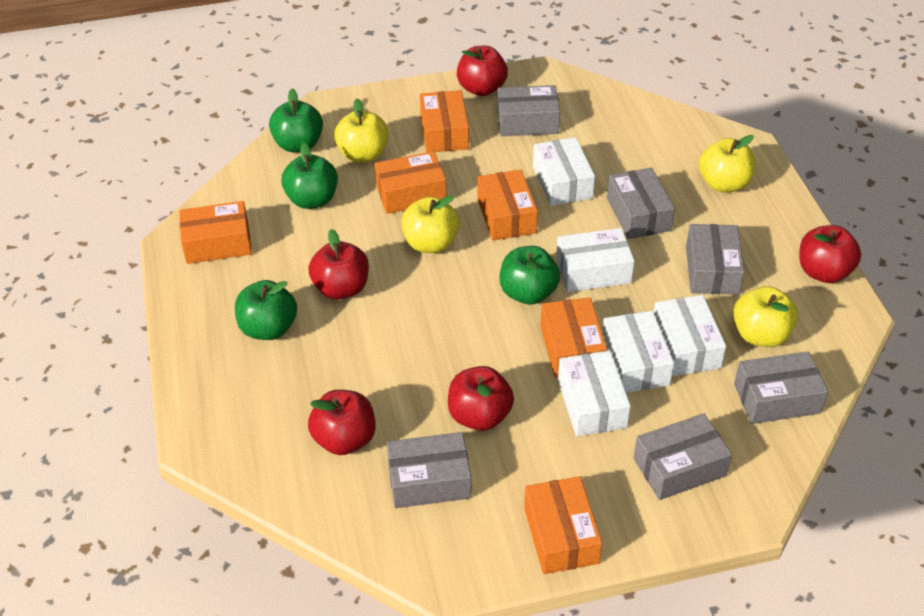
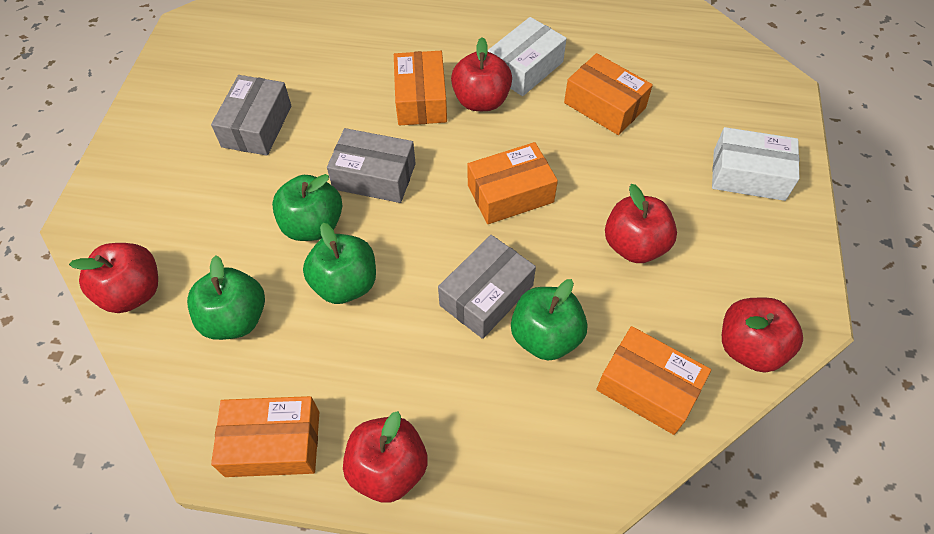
grey box: 6 -> 3
orange box: 6 -> 5
white box: 5 -> 2
yellow apple: 4 -> 0

